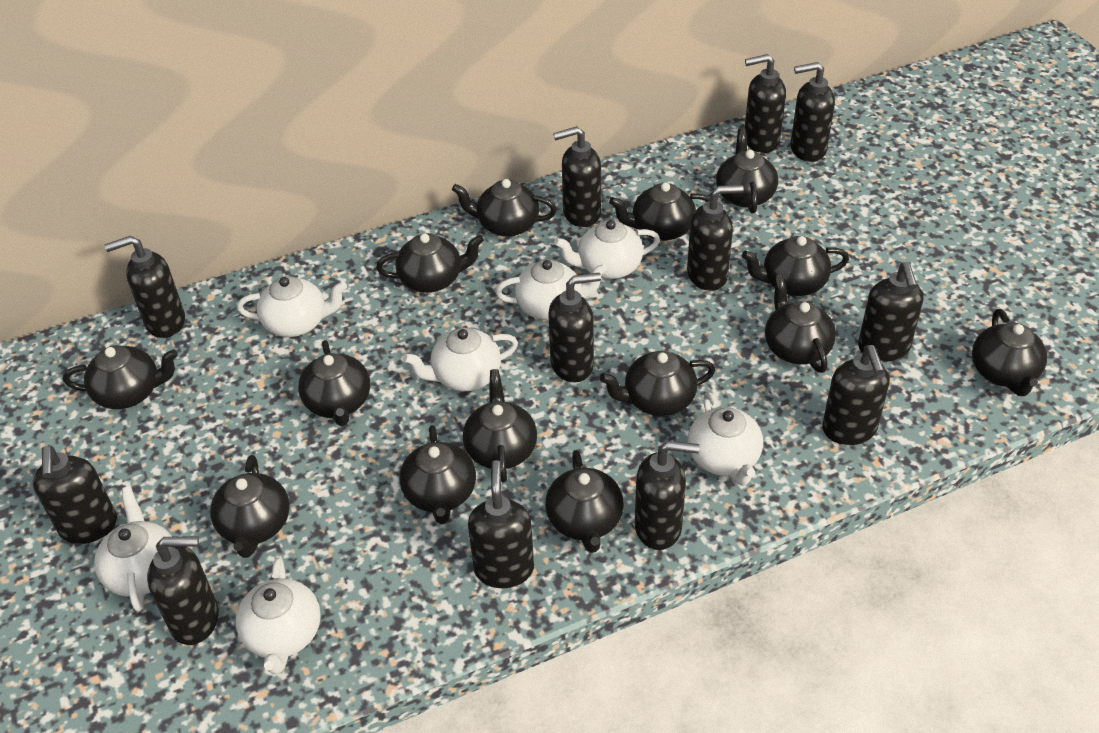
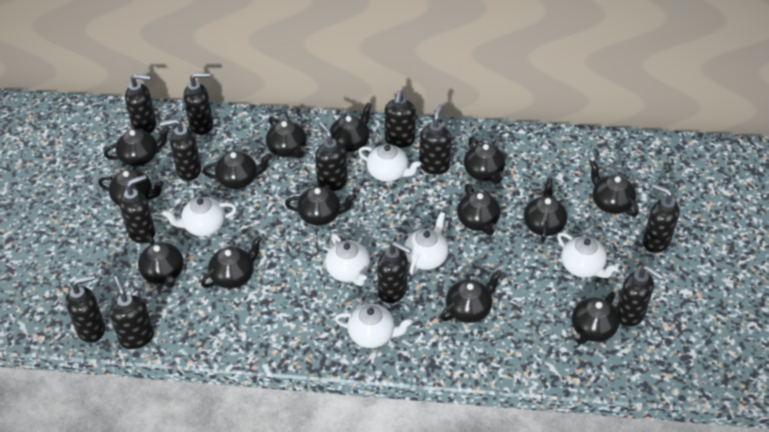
white teapot: 7 -> 6

